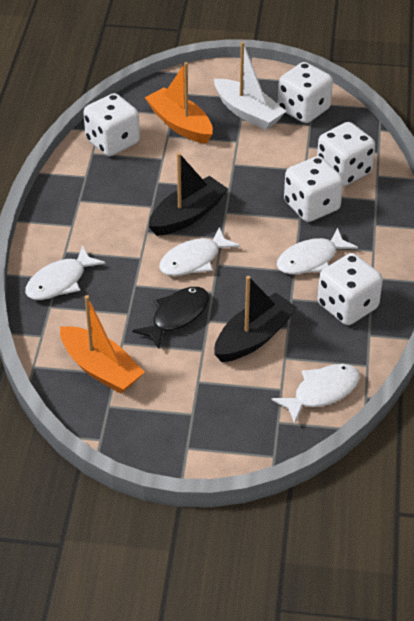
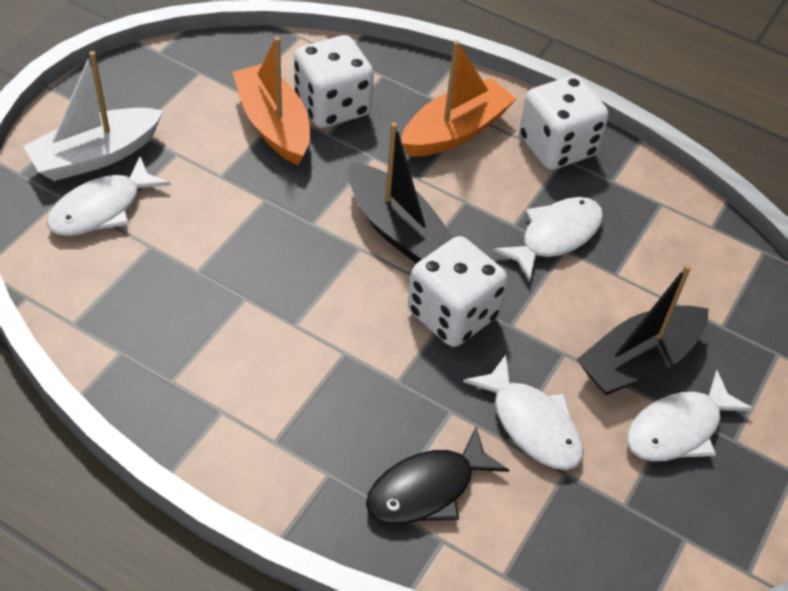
white dice: 5 -> 3

